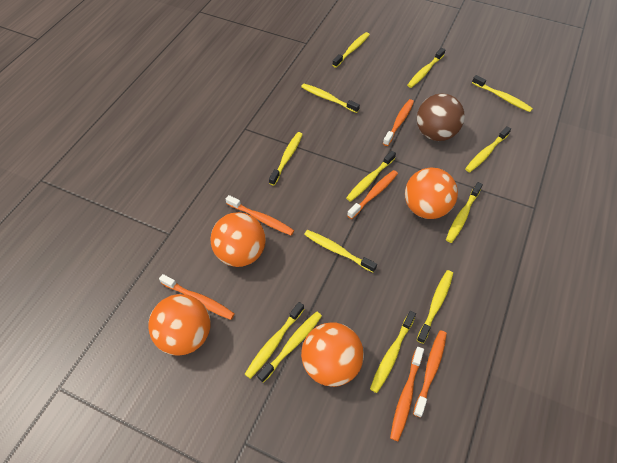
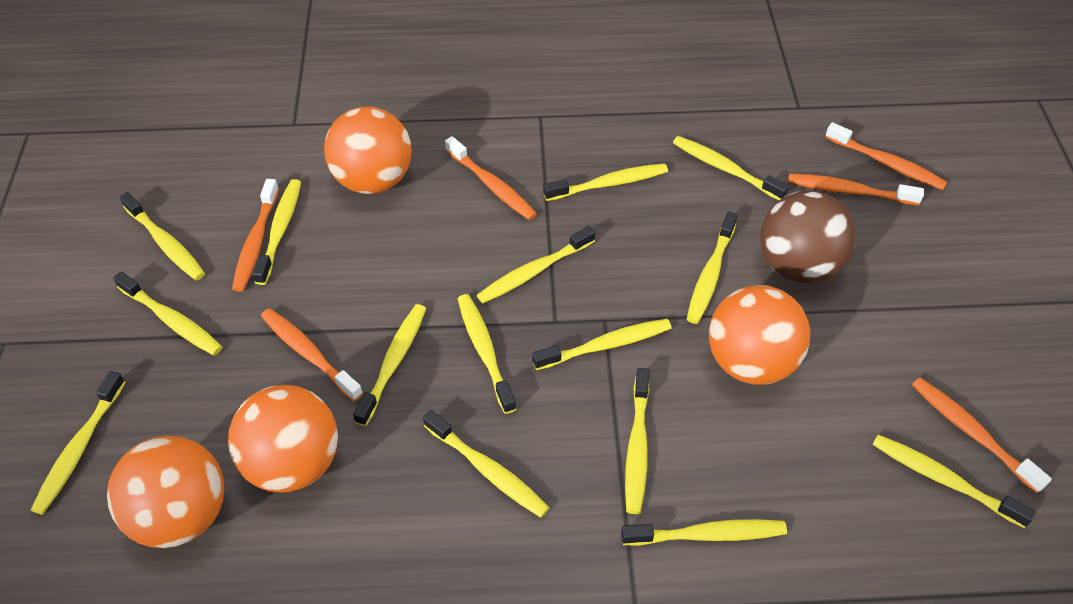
yellow toothbrush: 13 -> 15

